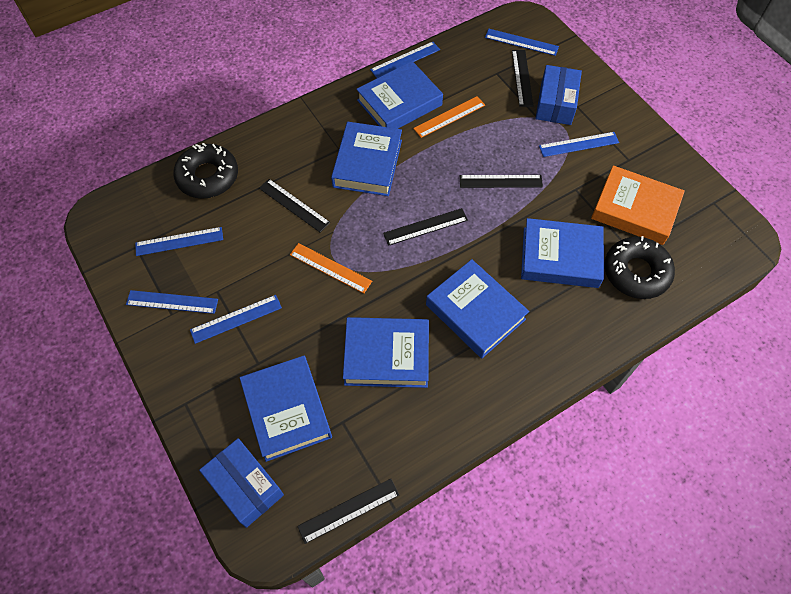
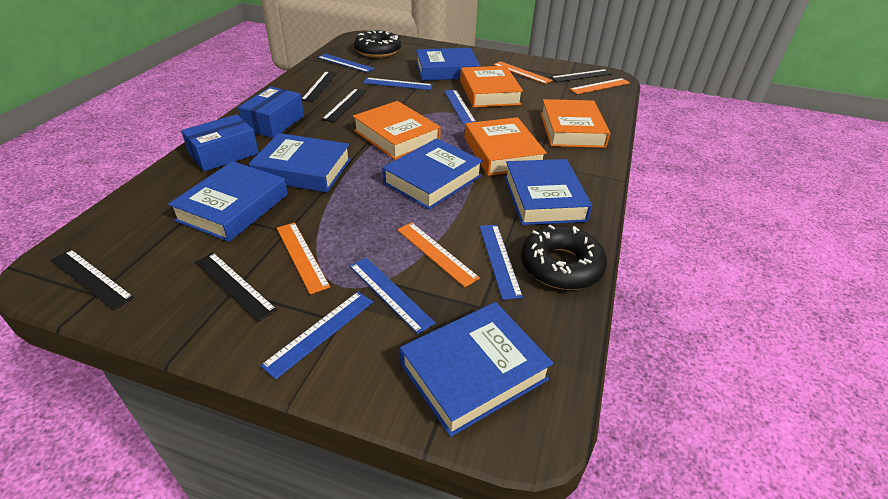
orange book: 1 -> 4
orange ruler: 2 -> 4

